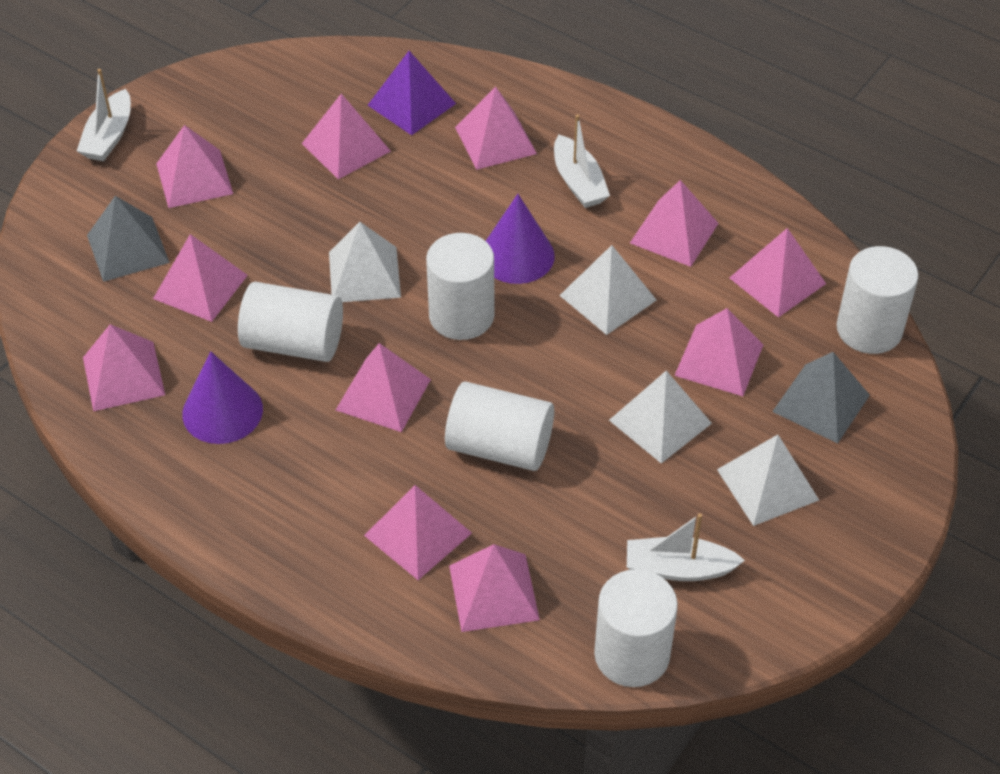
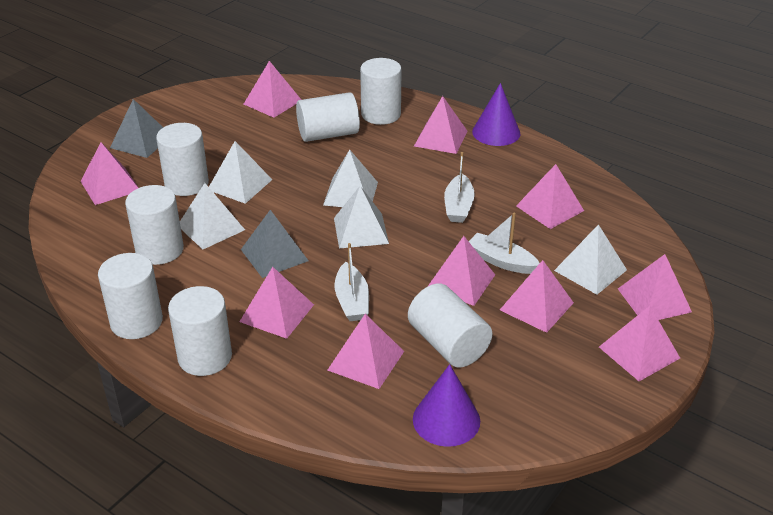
pink pyramid: 11 -> 10
purple pyramid: 1 -> 0
white cylinder: 5 -> 7
white pyramid: 4 -> 5

